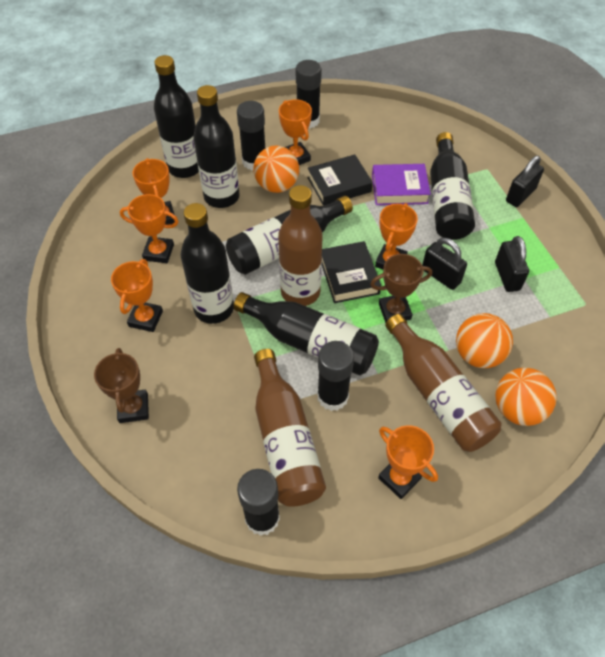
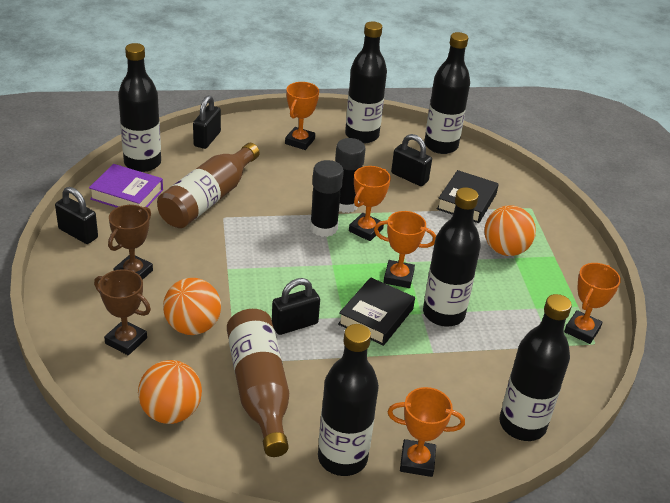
black glue stick: 4 -> 2
black padlock: 3 -> 4
brown bottle: 3 -> 2
orange trophy: 6 -> 5

